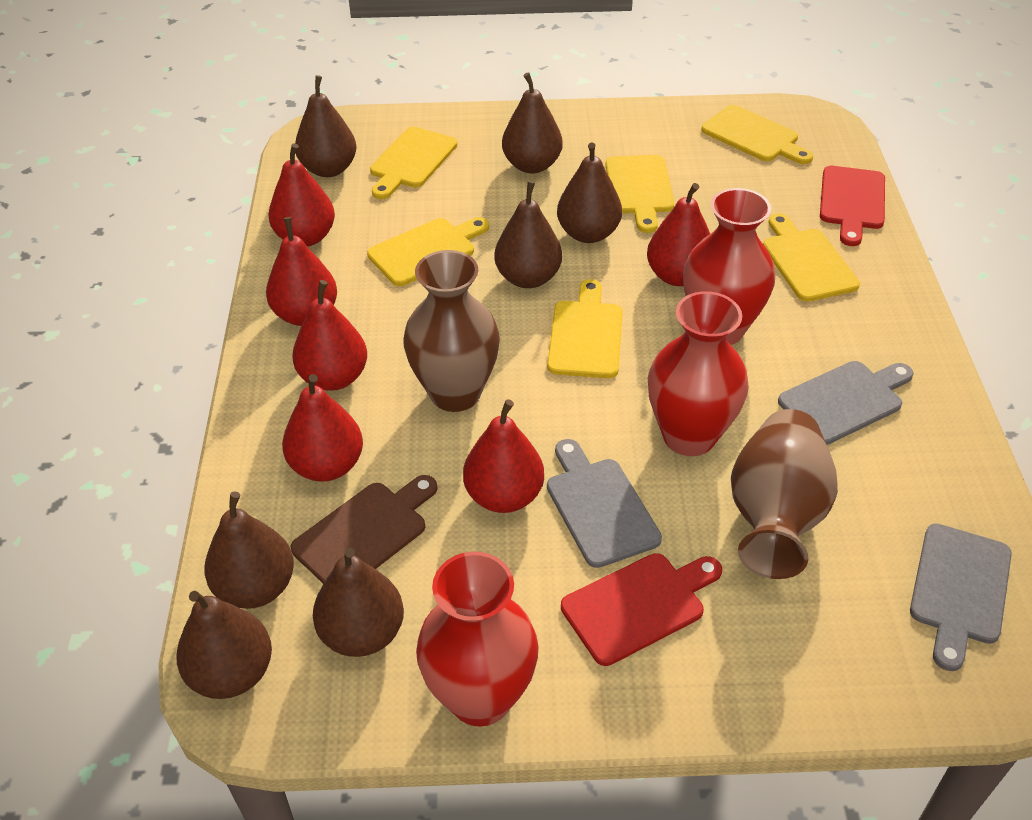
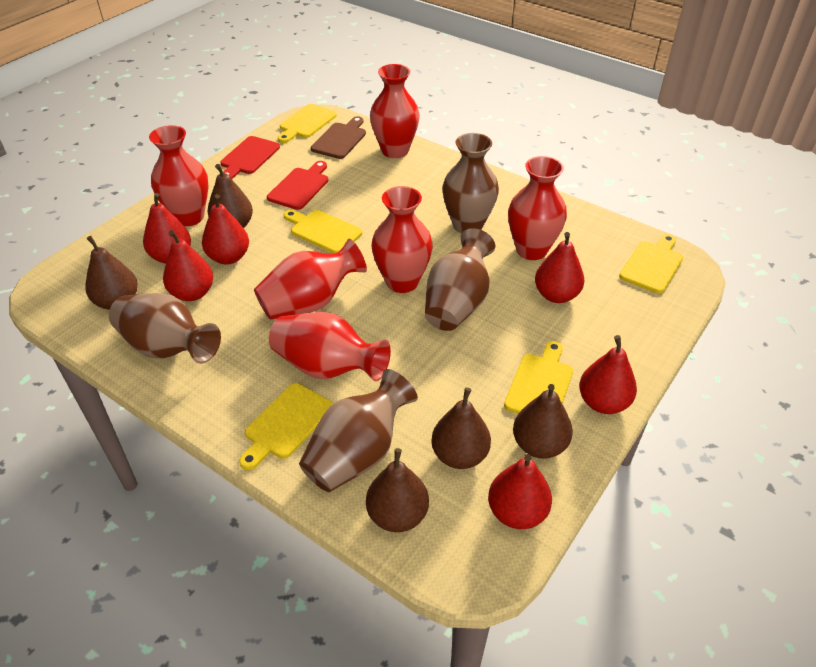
brown pear: 7 -> 5
brown vase: 2 -> 4
grey cutting board: 3 -> 0
red vase: 3 -> 6
yellow cutting board: 6 -> 5

